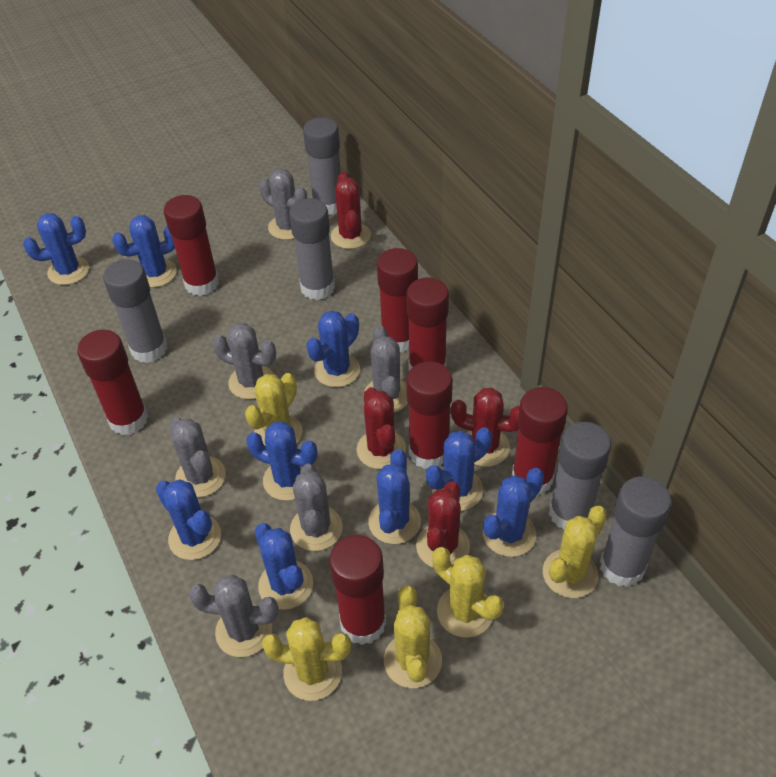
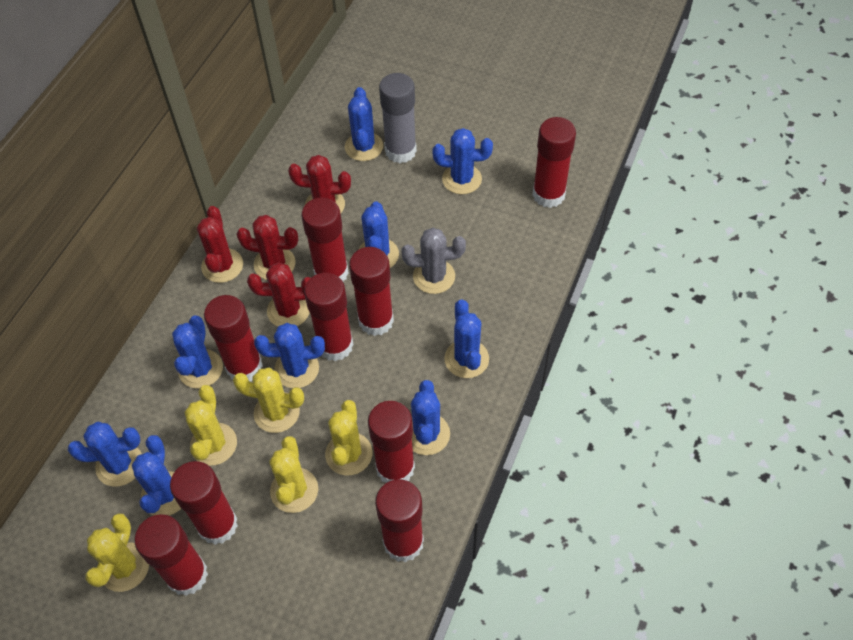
grey cactus: 6 -> 1
grey glue stick: 5 -> 1
red glue stick: 7 -> 9

